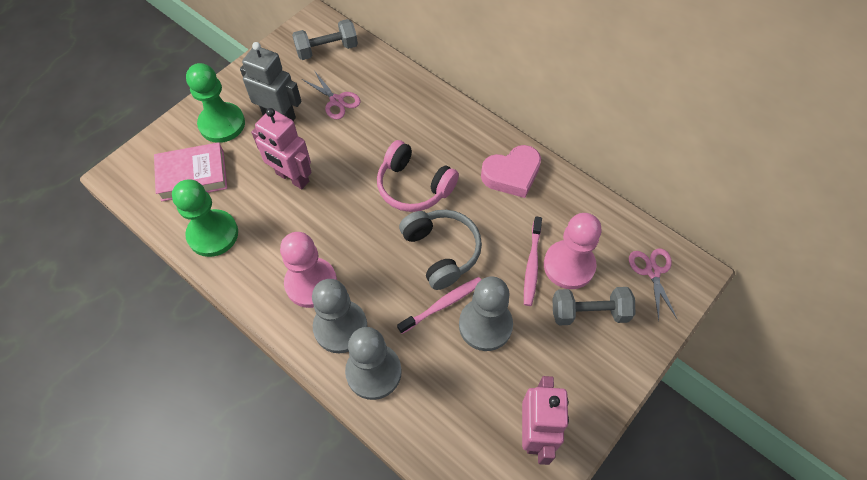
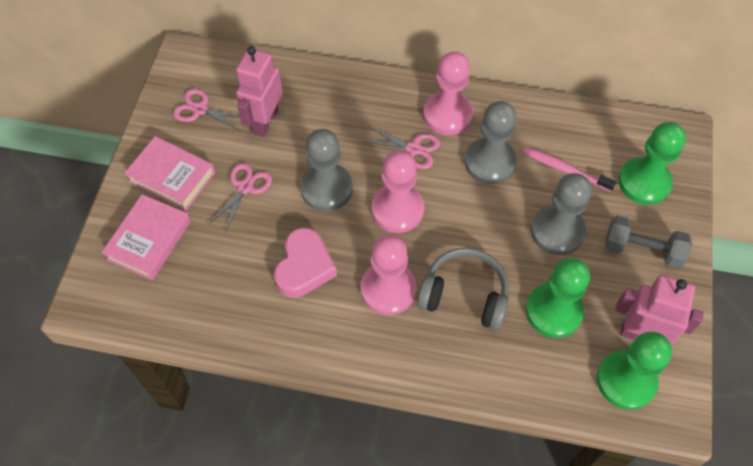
green pawn: 2 -> 3
grey dumbbell: 2 -> 1
grey robot: 1 -> 0
pink book: 1 -> 2
pink headphones: 1 -> 0
pink pawn: 2 -> 3
pink scissors: 2 -> 3
pink toothbrush: 2 -> 1

